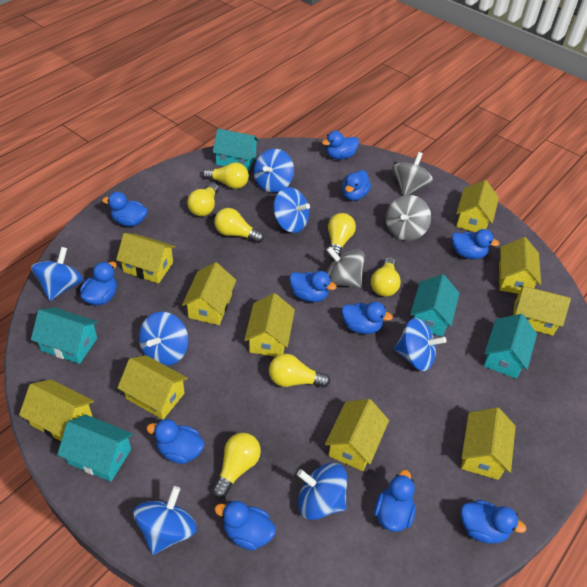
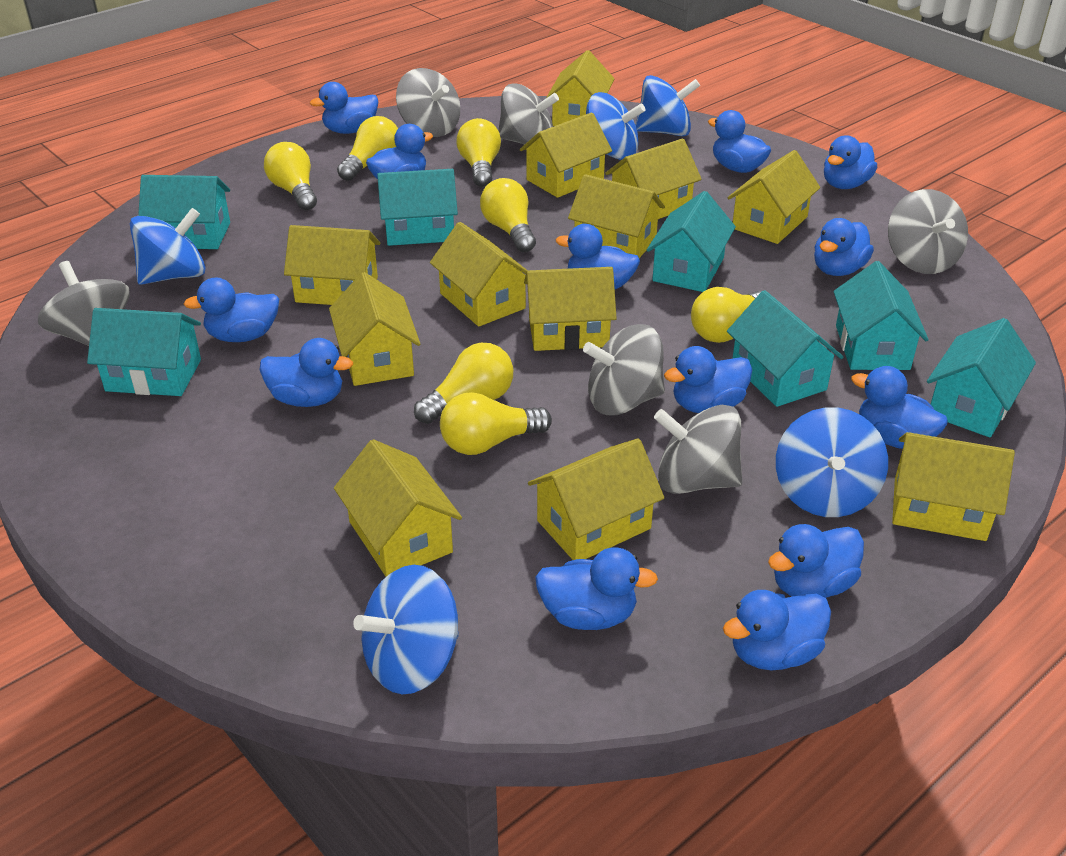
blue duck: 11 -> 13
blue spinning top: 7 -> 5
grey spinning top: 3 -> 6
turquoise house: 5 -> 7
yellow house: 10 -> 12

